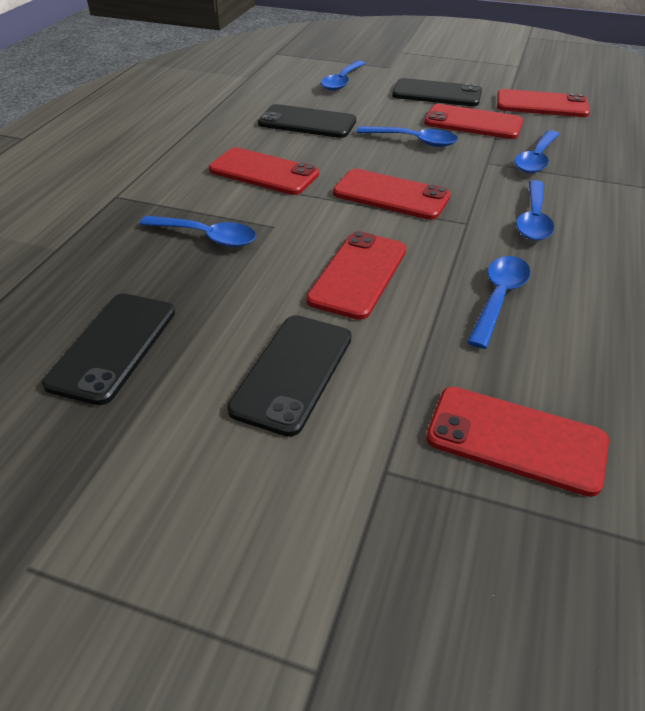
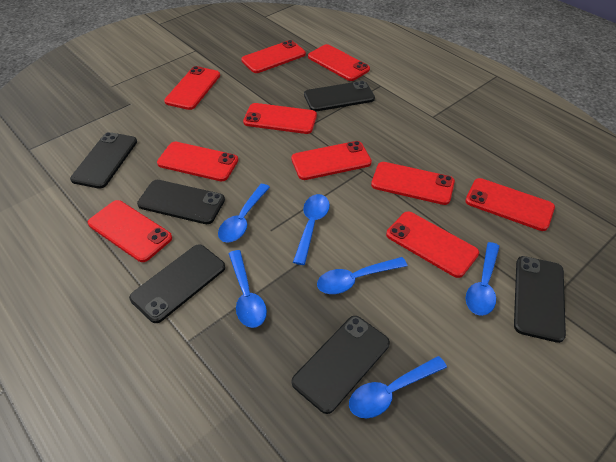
black phone: 4 -> 6
red phone: 6 -> 10

